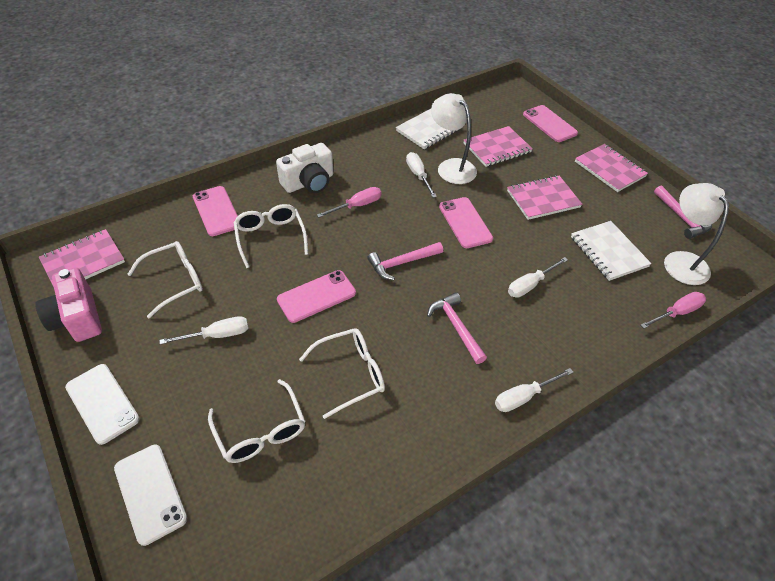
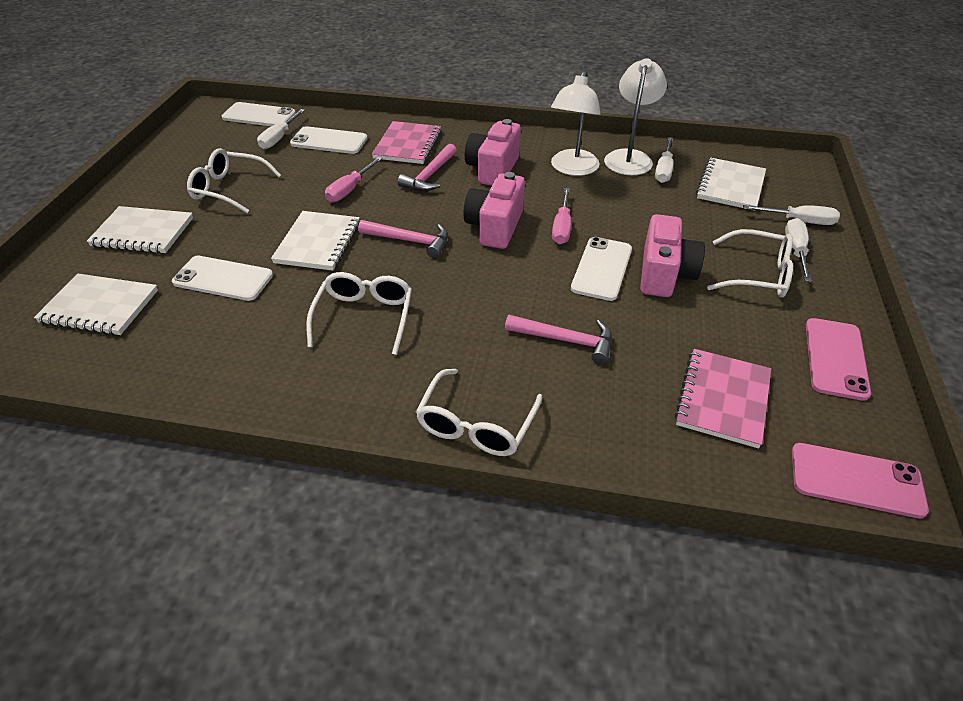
pink camera: 1 -> 3
pink notebook: 4 -> 2
pink phone: 4 -> 2
white camera: 1 -> 0
white notebook: 2 -> 4
white phone: 2 -> 4

